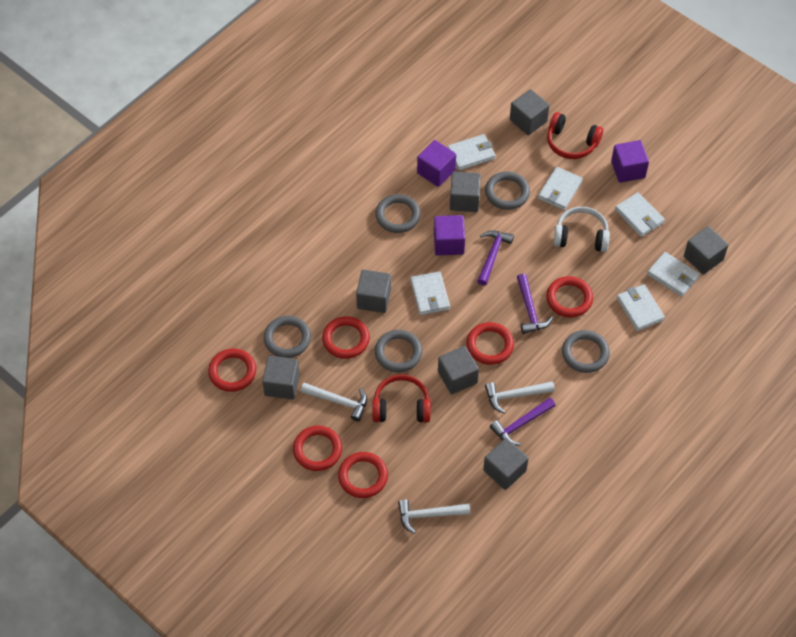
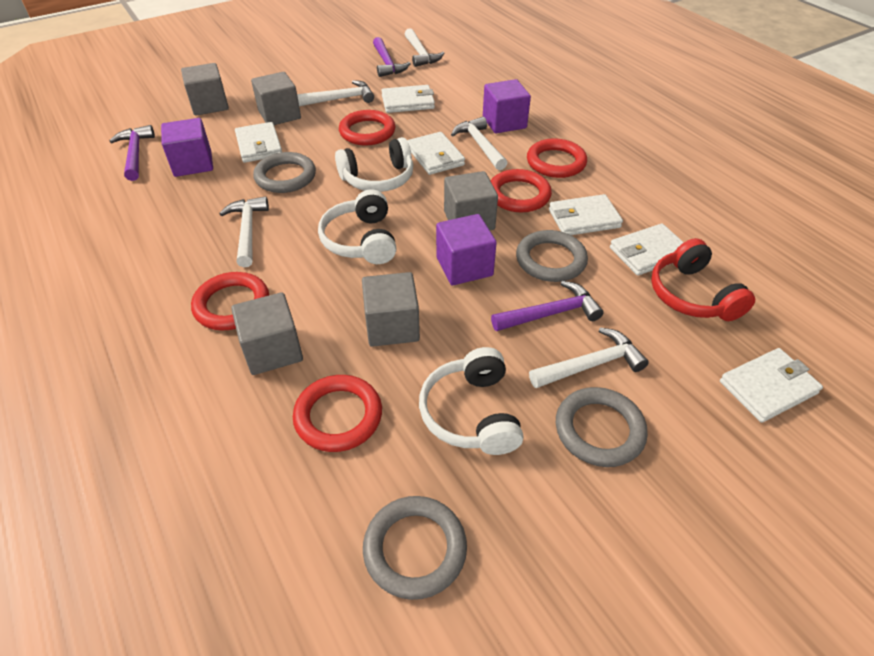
grey cube: 7 -> 5
grey ring: 5 -> 4
red headphones: 2 -> 1
red ring: 6 -> 5
white hammer: 3 -> 5
white headphones: 1 -> 3

